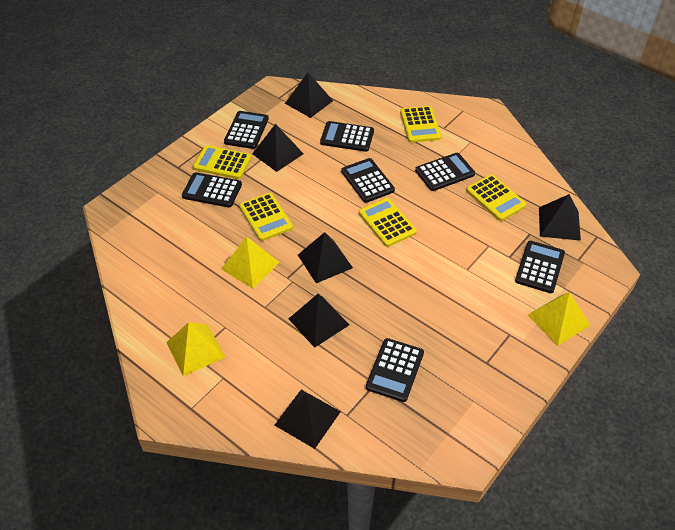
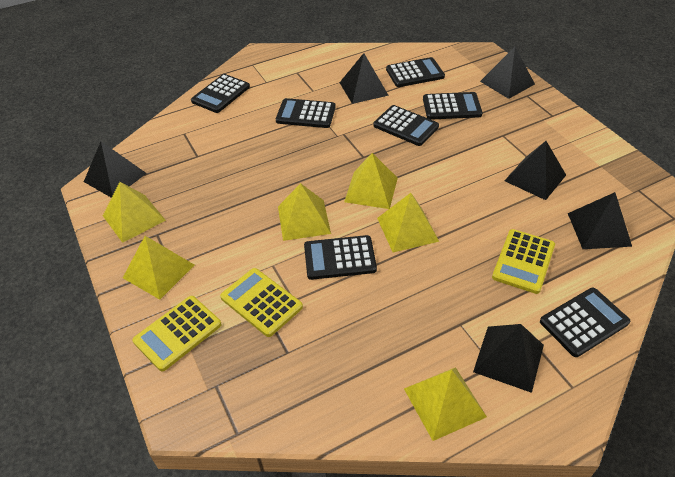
yellow calculator: 5 -> 3
yellow pyramid: 3 -> 6

